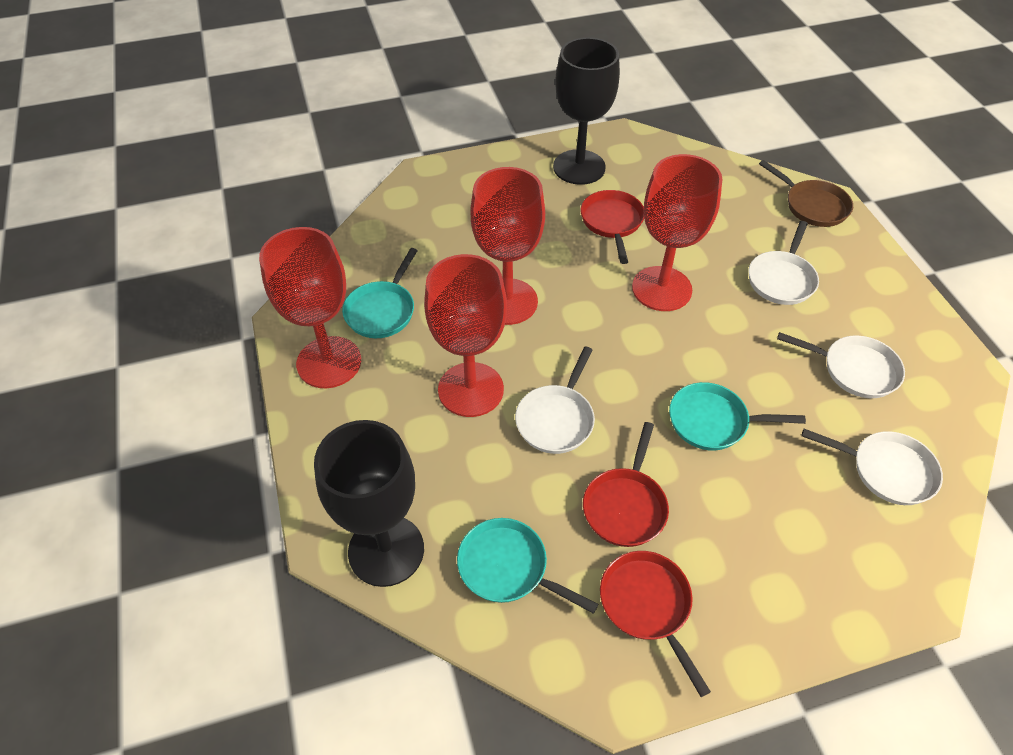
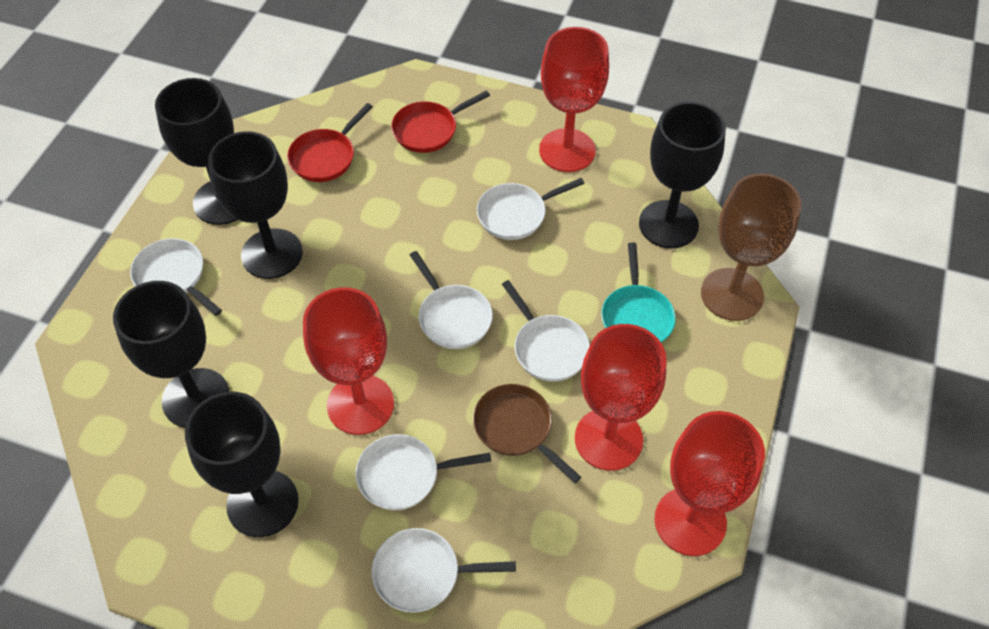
black goblet: 2 -> 5
brown goblet: 0 -> 1
red pan: 3 -> 2
turquoise pan: 3 -> 1
white pan: 4 -> 6

